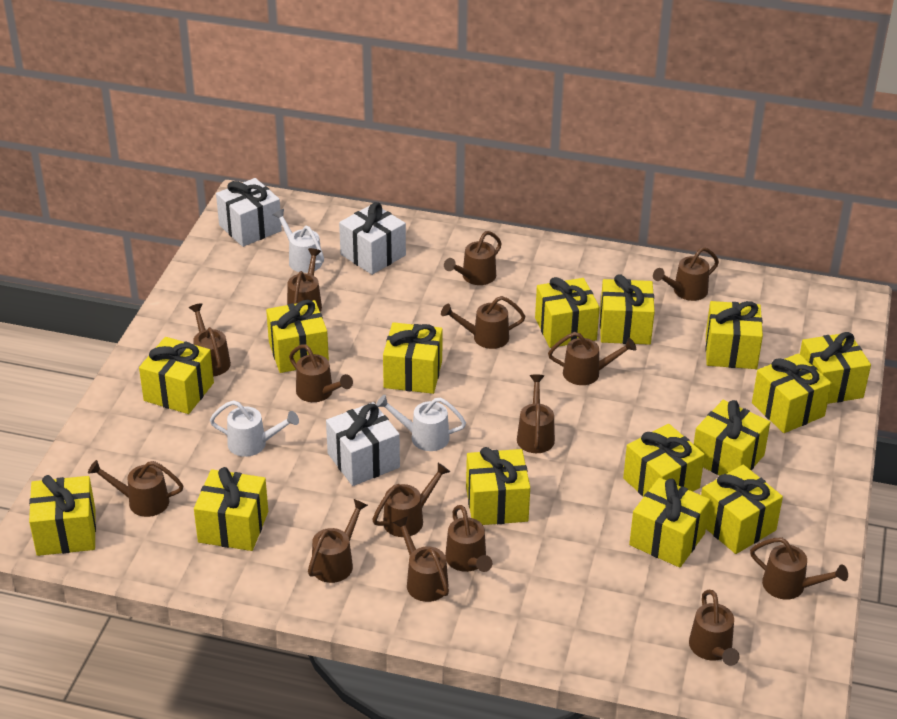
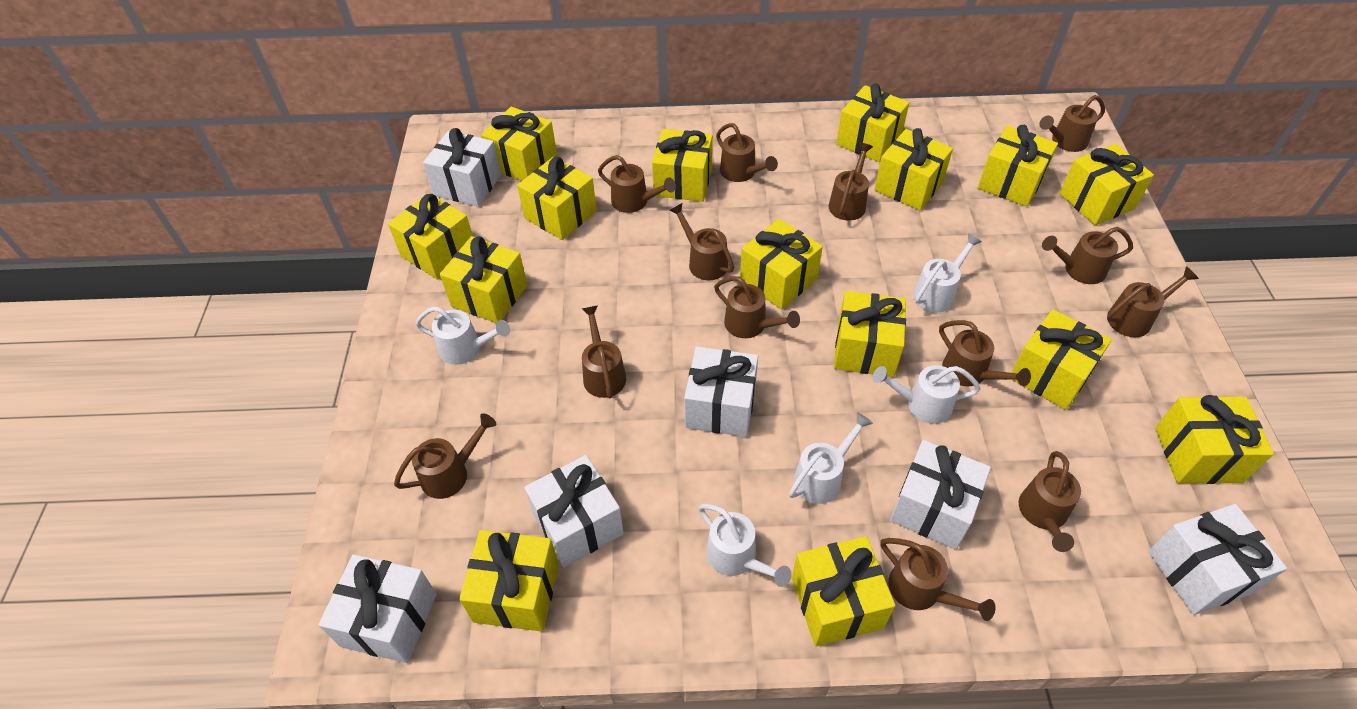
brown watering can: 15 -> 13
white gift: 3 -> 6
white watering can: 3 -> 5

